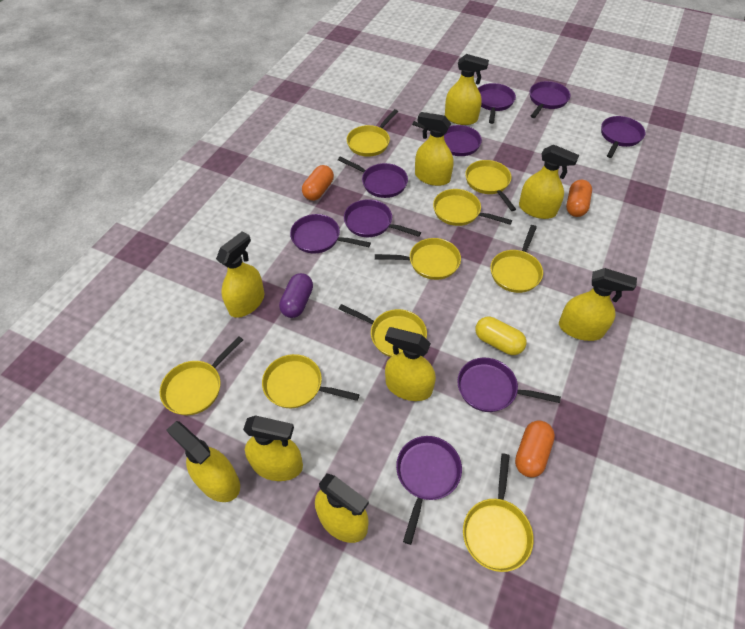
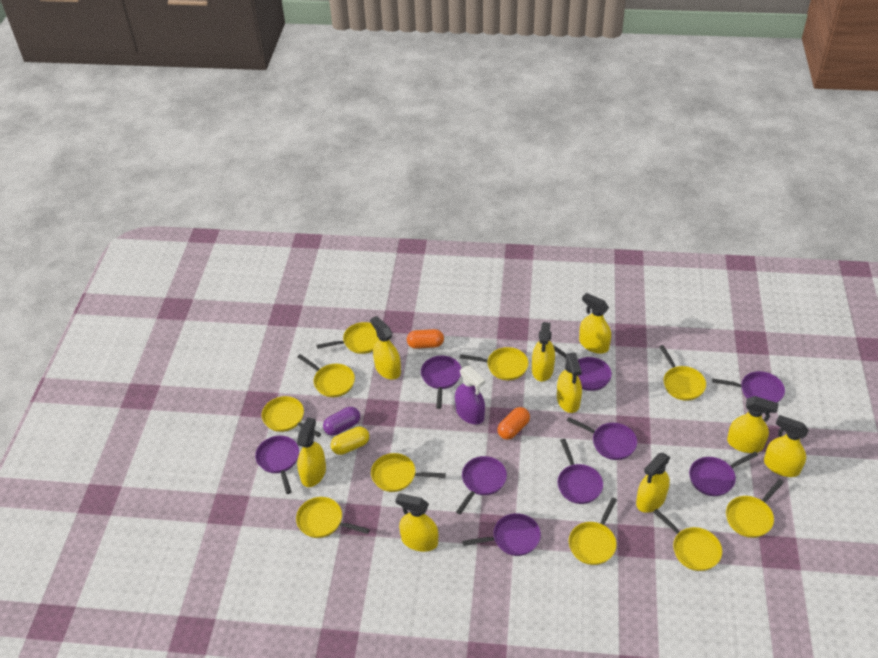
orange capsule: 3 -> 2
purple spray bottle: 0 -> 1
yellow pan: 9 -> 10

